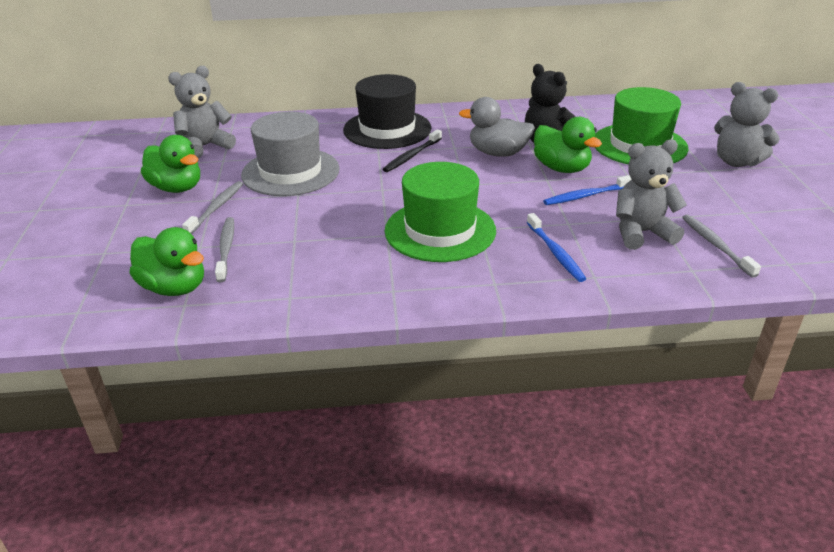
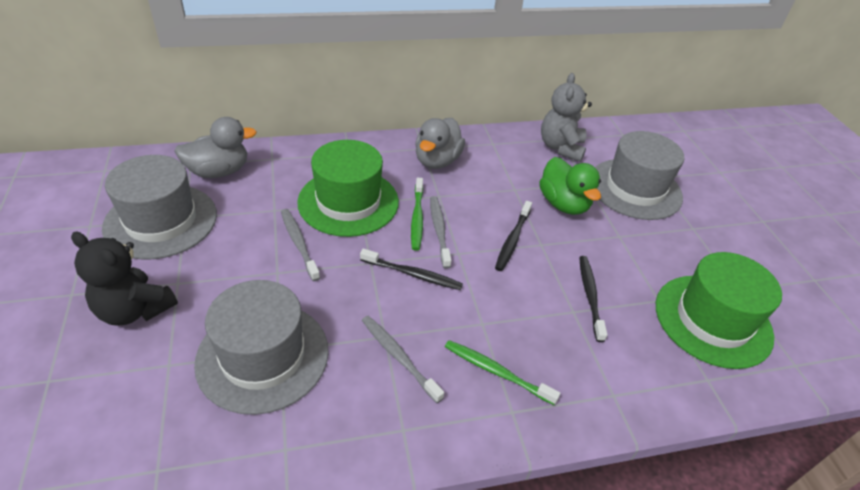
black hat: 1 -> 0
black toothbrush: 1 -> 3
blue toothbrush: 2 -> 0
green duck: 3 -> 1
green toothbrush: 0 -> 2
grey duck: 1 -> 2
grey hat: 1 -> 3
grey teddy bear: 3 -> 1

